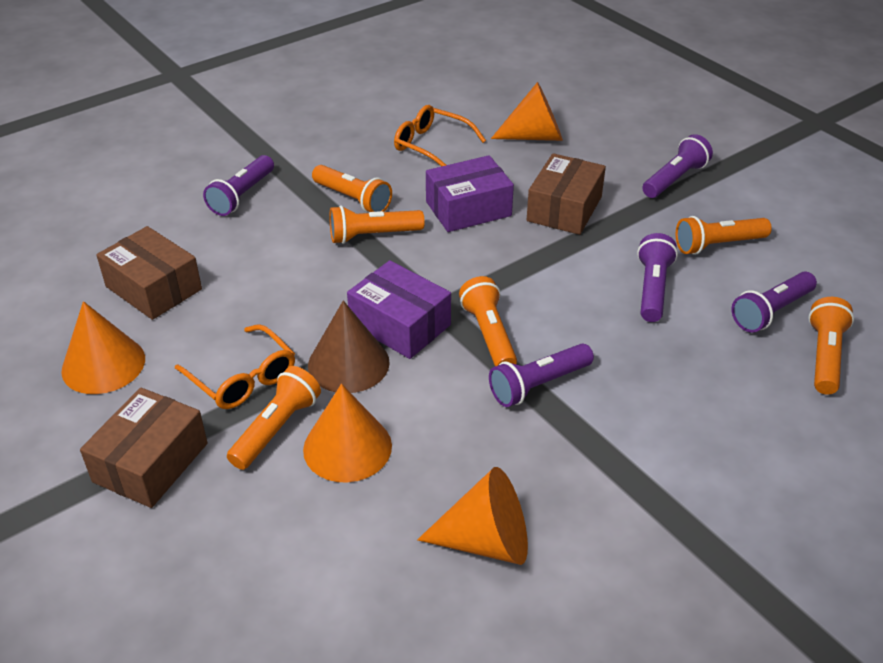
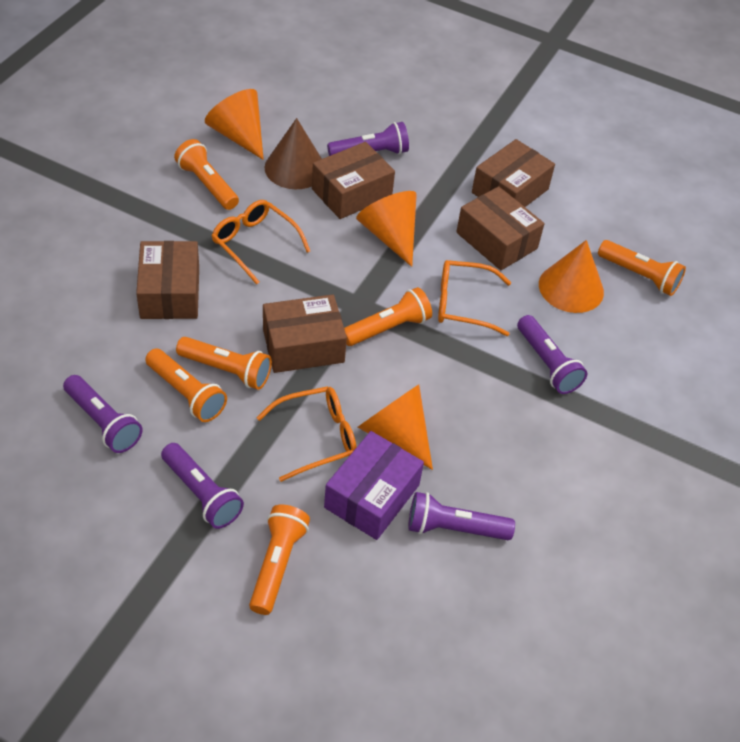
brown box: 3 -> 5
orange glasses: 2 -> 3
purple box: 2 -> 1

